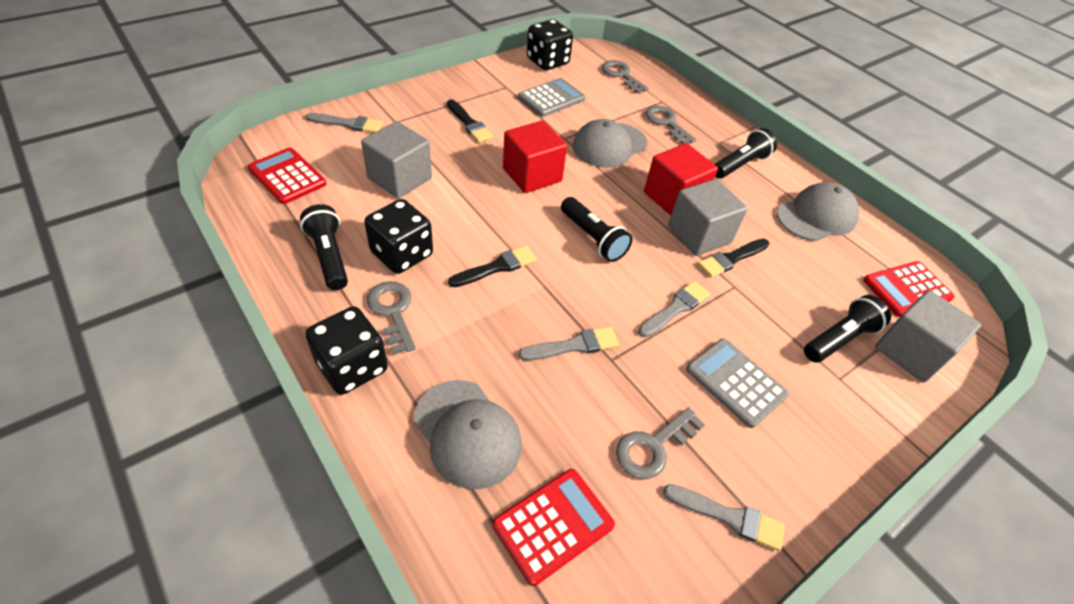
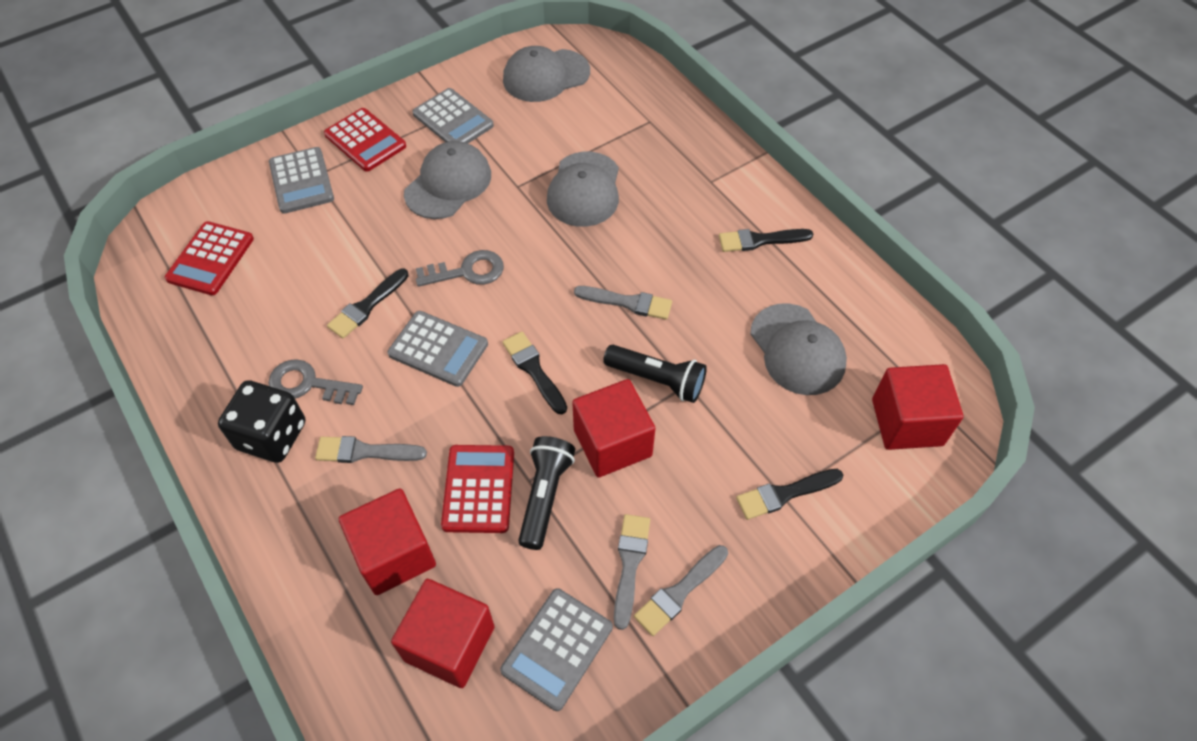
black brush: 3 -> 4
black dice: 3 -> 1
black flashlight: 4 -> 2
grey calculator: 2 -> 4
grey cap: 3 -> 4
grey cube: 3 -> 0
grey key: 4 -> 2
red cube: 2 -> 4

